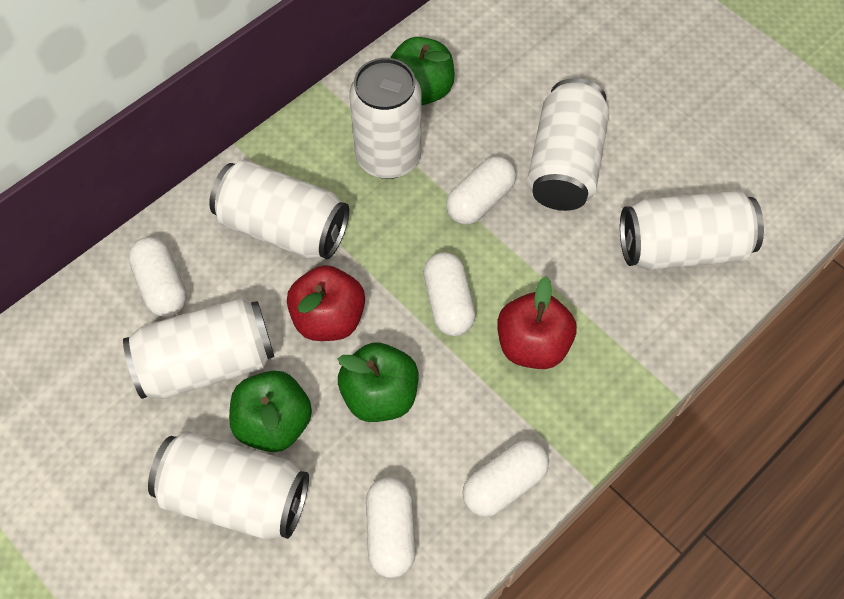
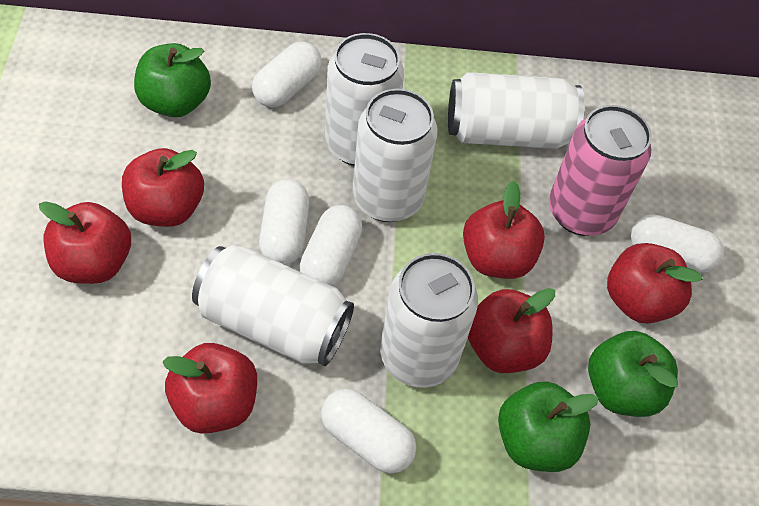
pink can: 0 -> 1
red apple: 2 -> 6
white can: 6 -> 5

